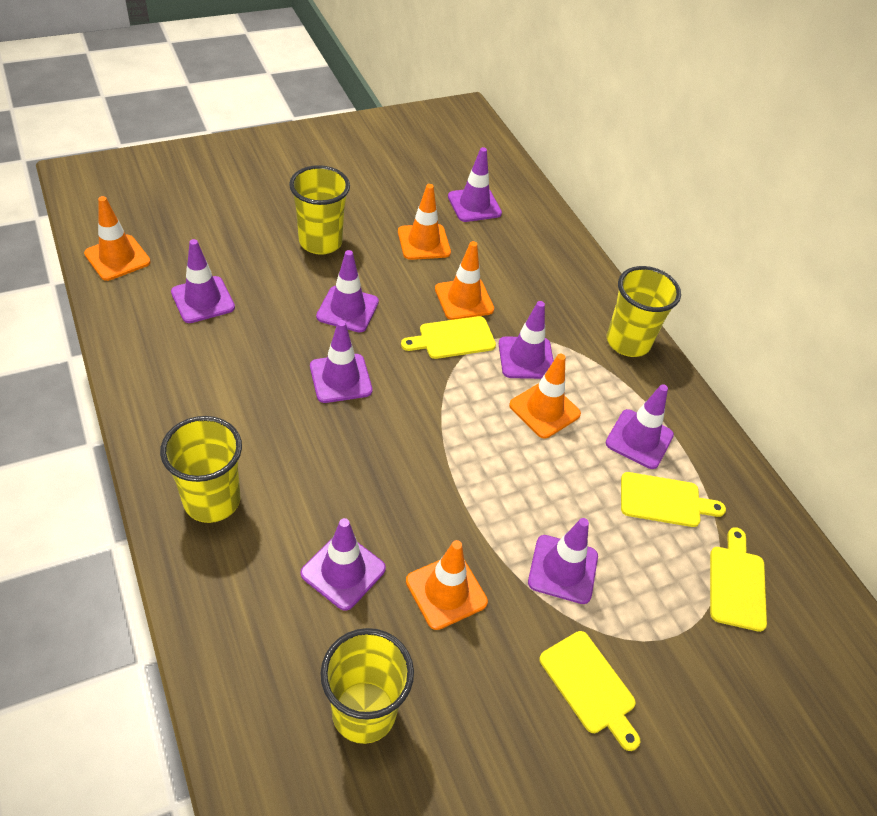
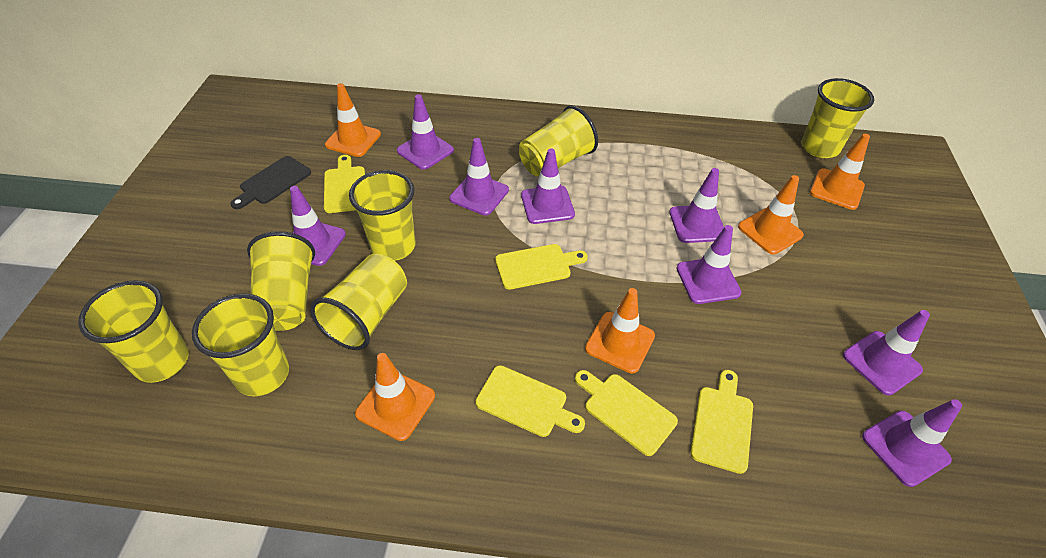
black cutting board: 0 -> 1
yellow cup: 4 -> 7
yellow cutting board: 4 -> 5

